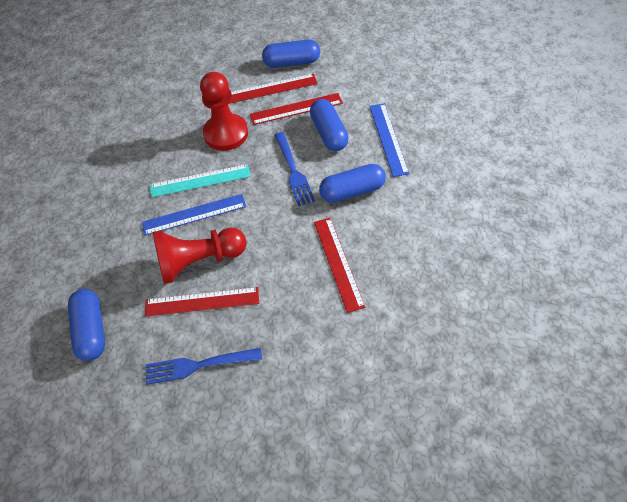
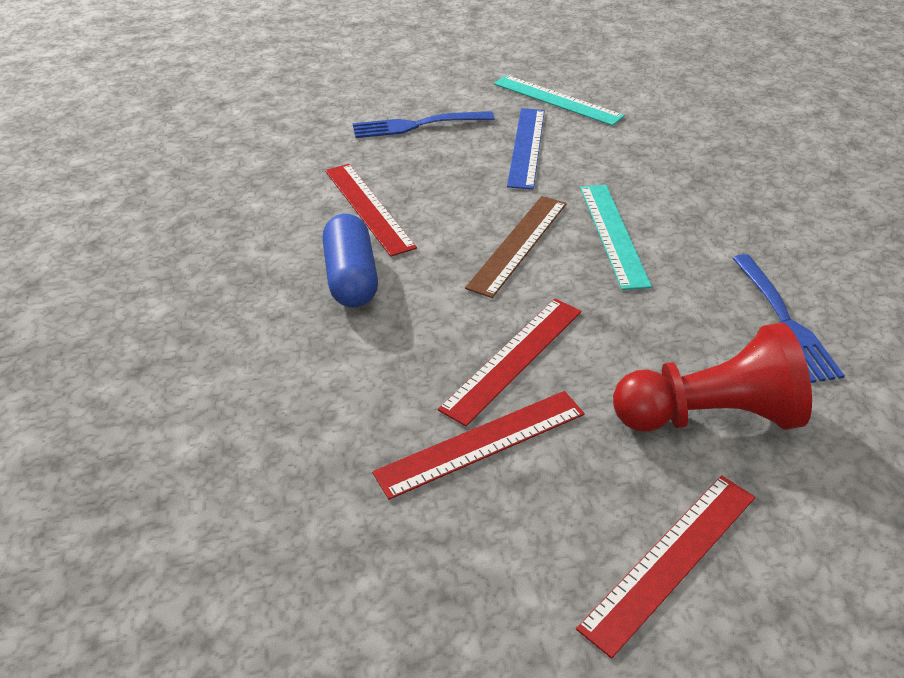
blue capsule: 4 -> 1
blue ruler: 2 -> 1
brown ruler: 0 -> 1
red pawn: 2 -> 1
turquoise ruler: 1 -> 2

